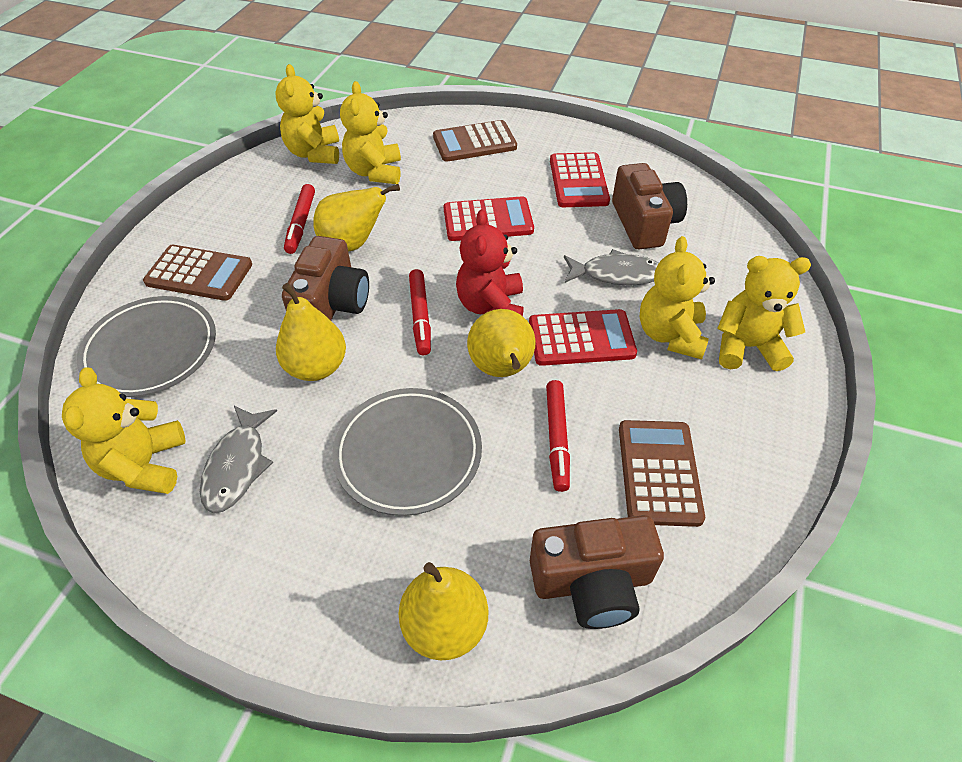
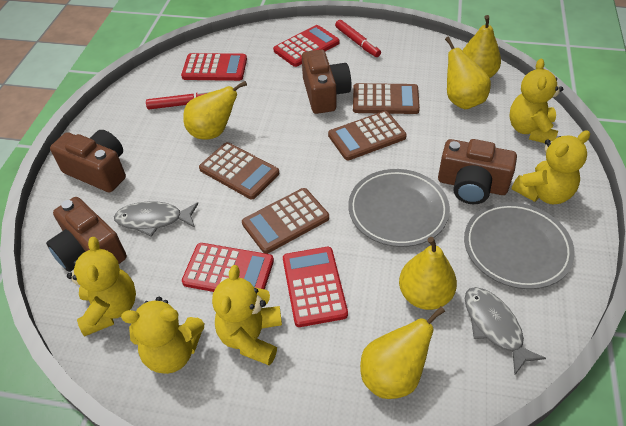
brown calculator: 3 -> 4
brown camera: 3 -> 4
red calculator: 3 -> 4
red marker: 3 -> 2
red teddy bear: 1 -> 0
yellow pear: 4 -> 5

